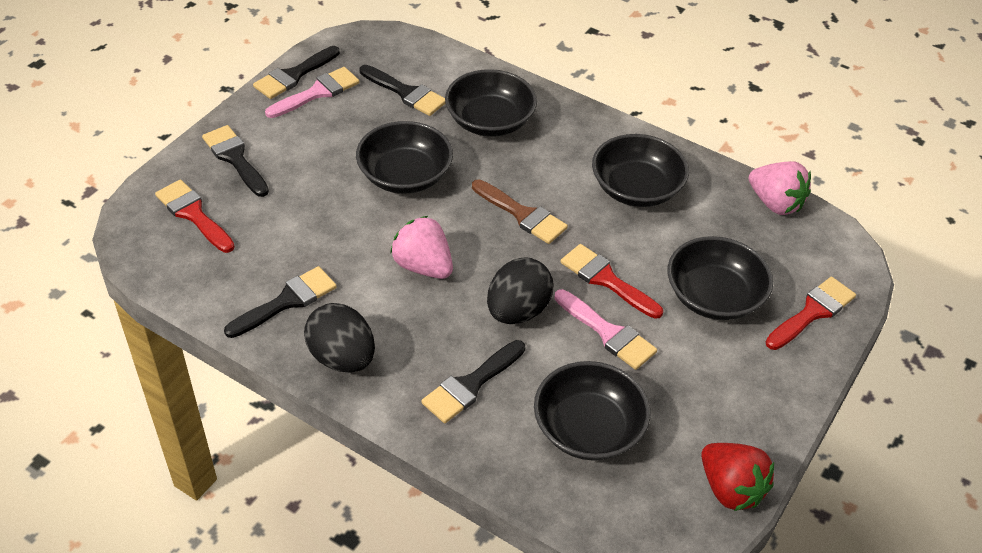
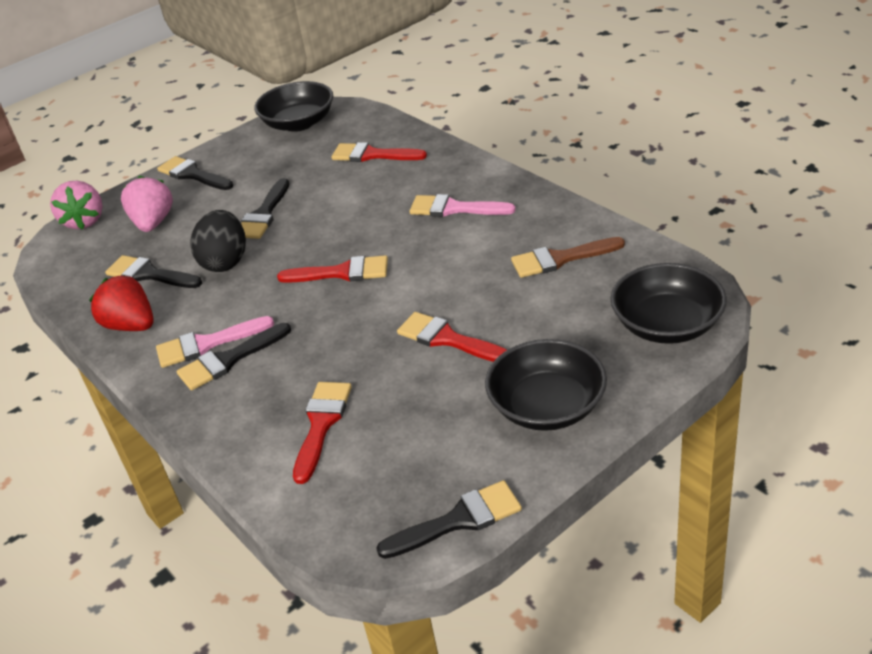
black bowl: 5 -> 3
black egg: 2 -> 1
red brush: 3 -> 4

